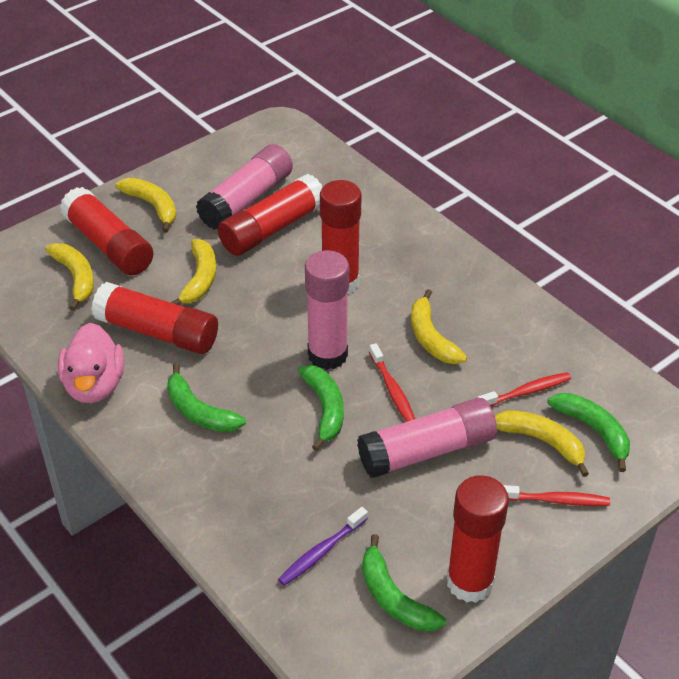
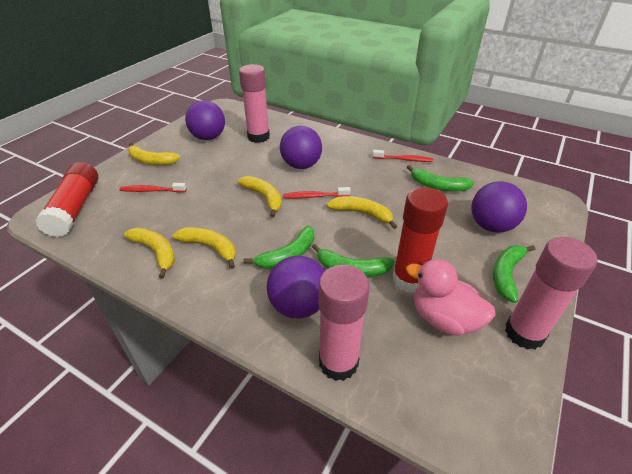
purple ball: 0 -> 4
purple toothbrush: 1 -> 0
red glue stick: 5 -> 2

